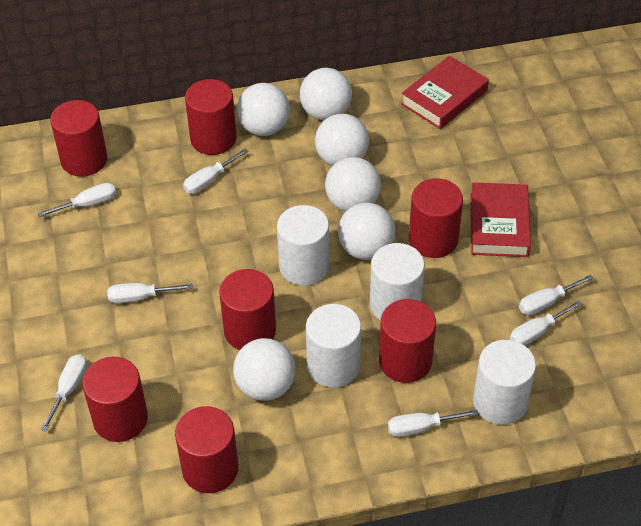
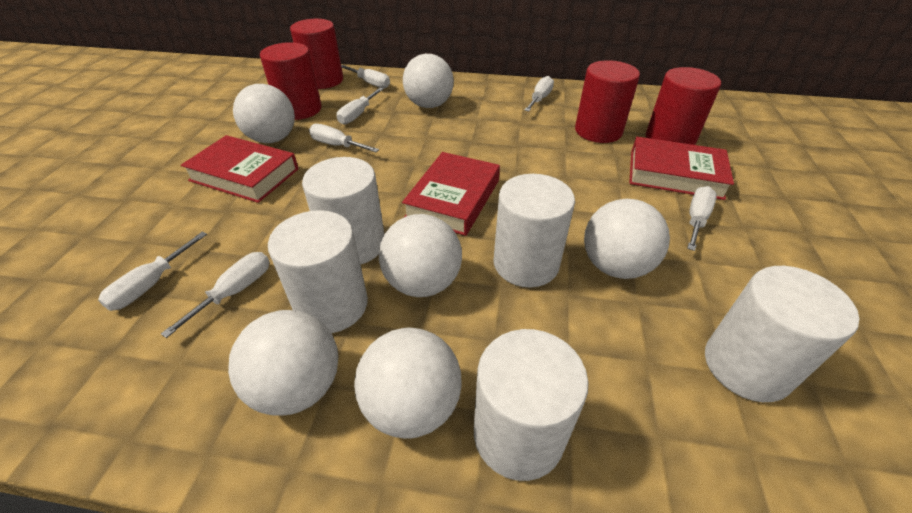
red book: 2 -> 3
red cylinder: 7 -> 4
white cylinder: 4 -> 5

